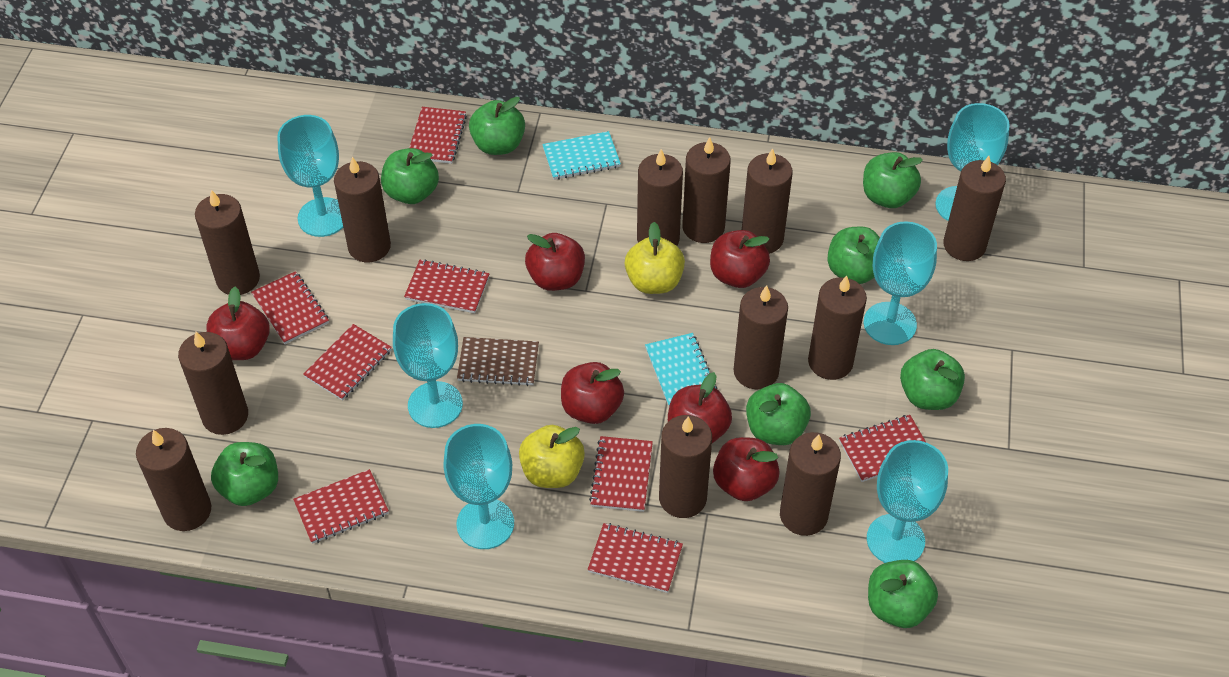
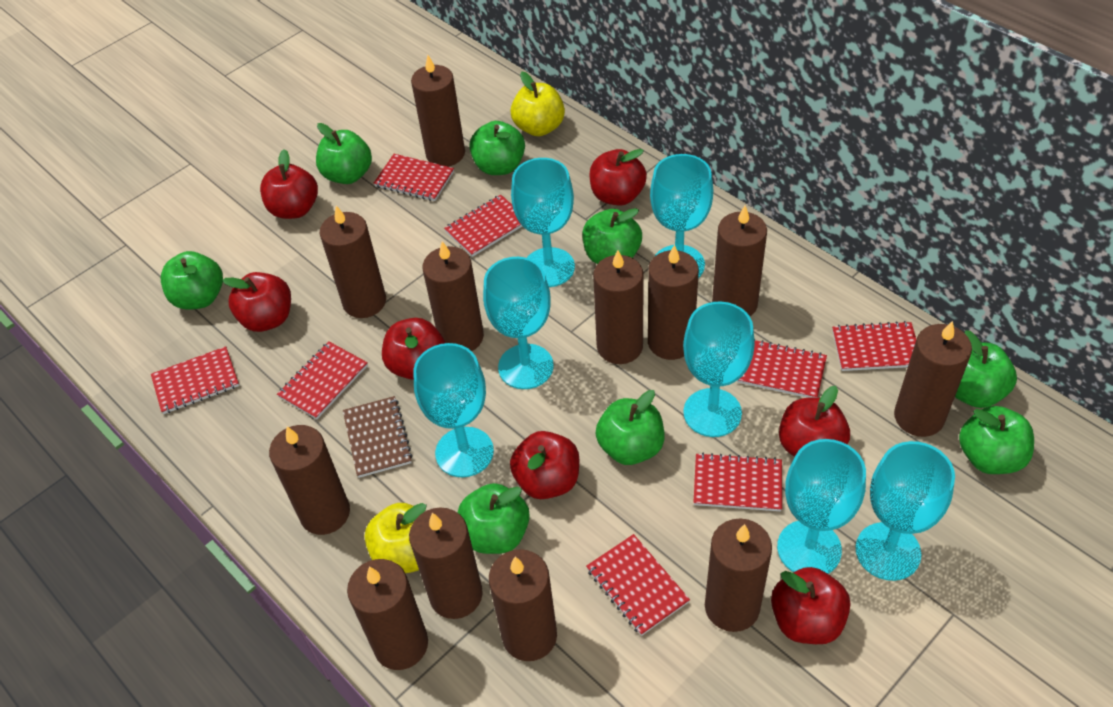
red apple: 6 -> 7
turquoise goblet: 6 -> 7
turquoise notebook: 2 -> 0

